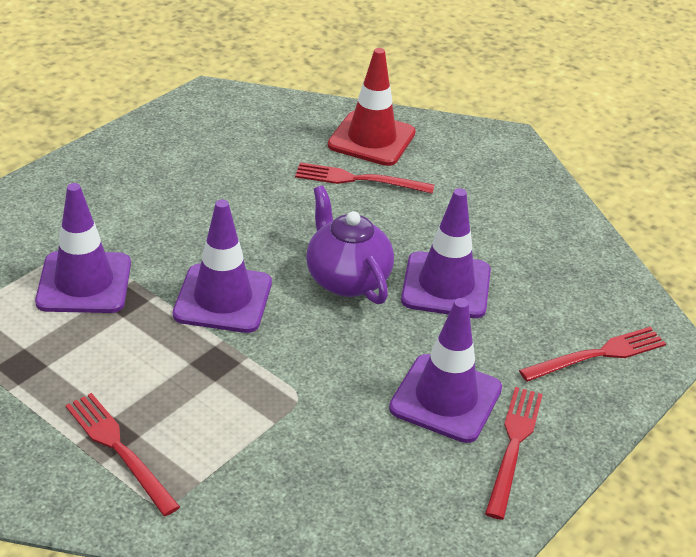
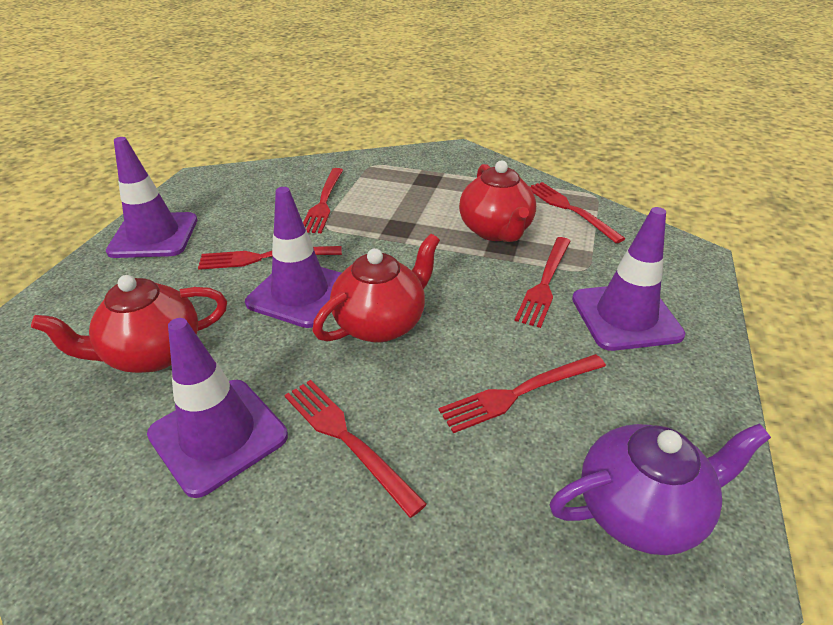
red fork: 4 -> 6
red teapot: 0 -> 3
red traffic cone: 1 -> 0

